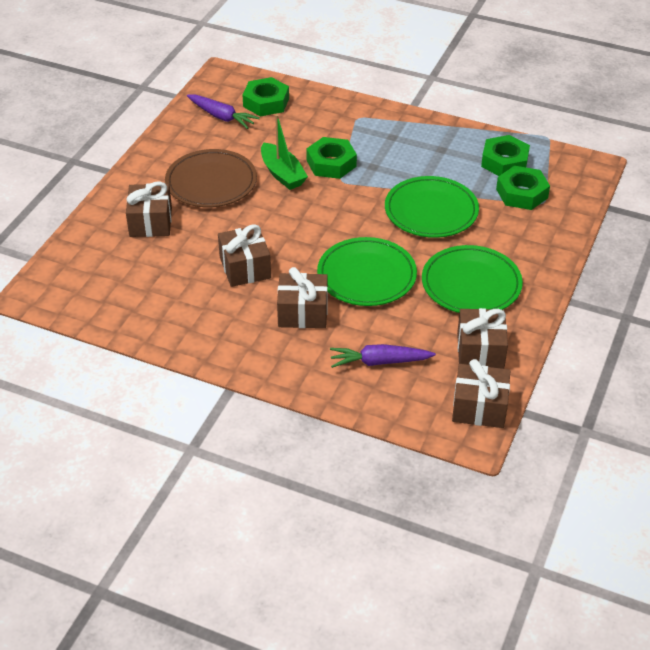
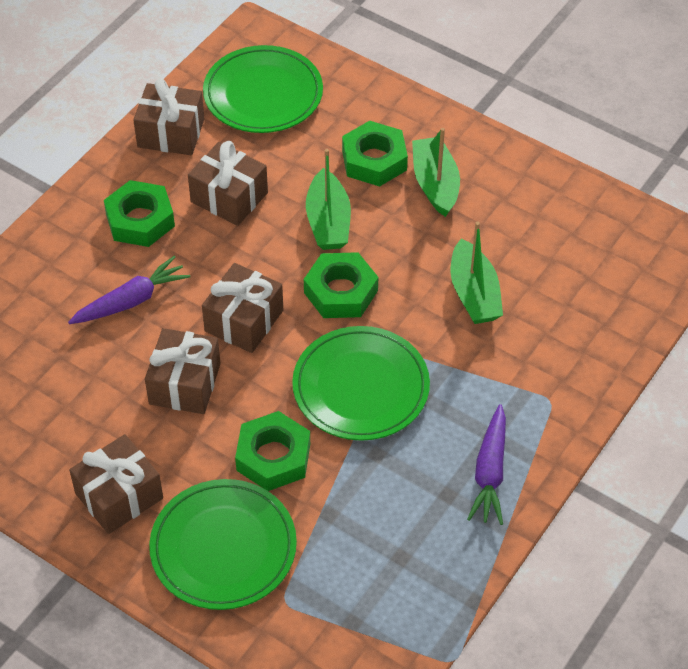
brown plate: 1 -> 0
green boat: 1 -> 3

